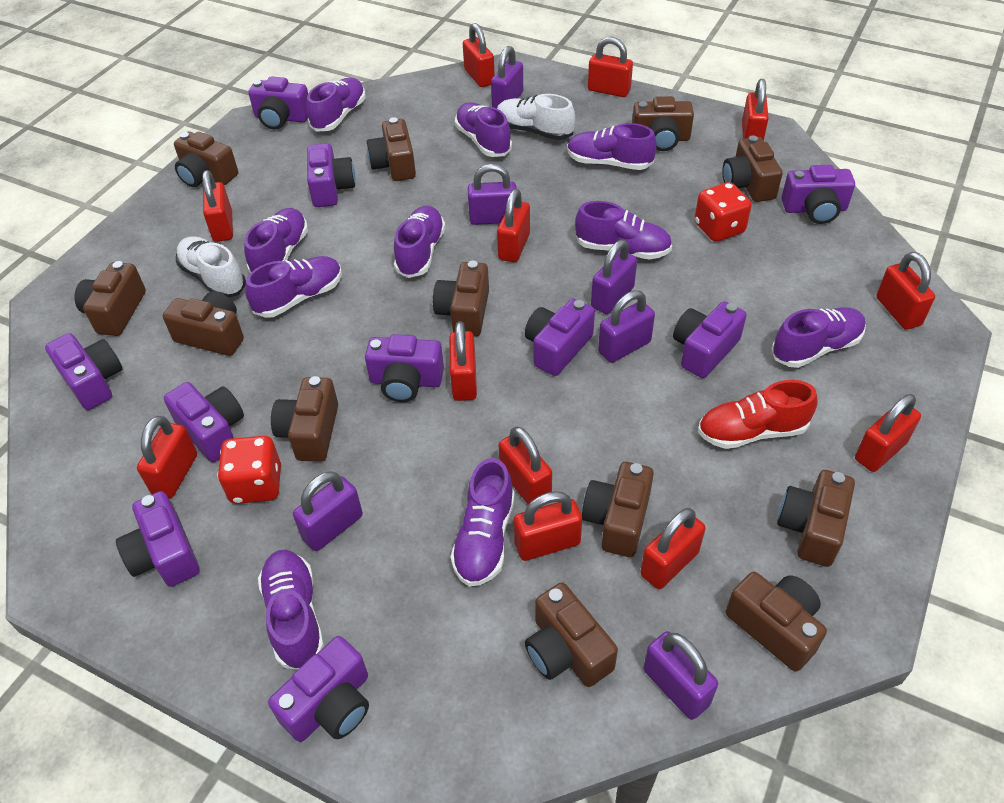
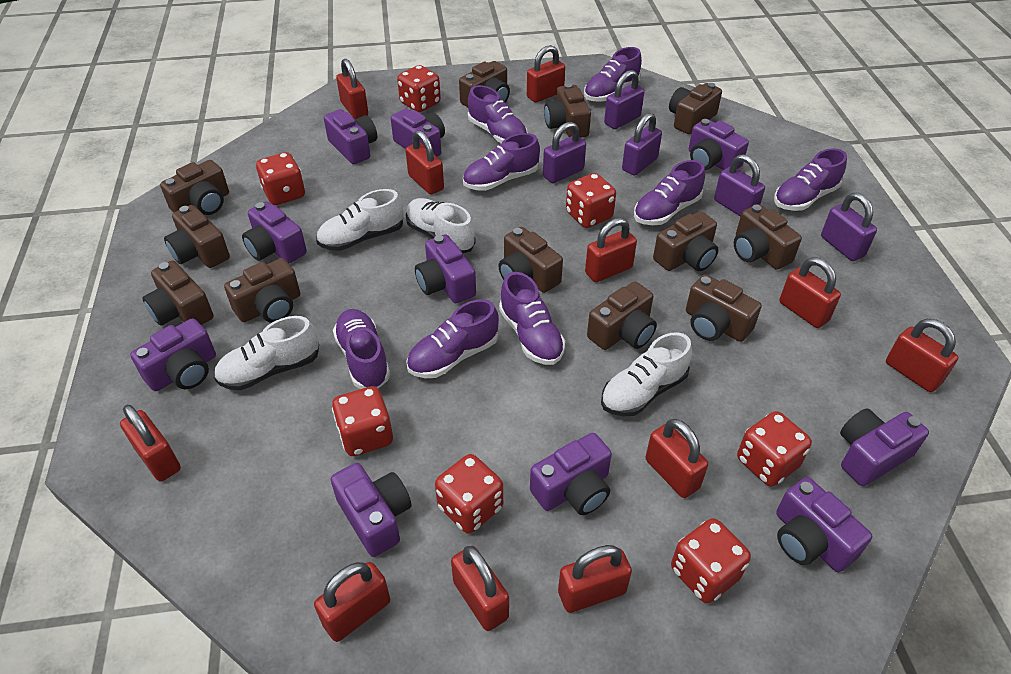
purple padlock: 6 -> 5
purple shoe: 10 -> 8
red dice: 2 -> 7
red padlock: 12 -> 11
red shoe: 1 -> 0
white shoe: 2 -> 4

